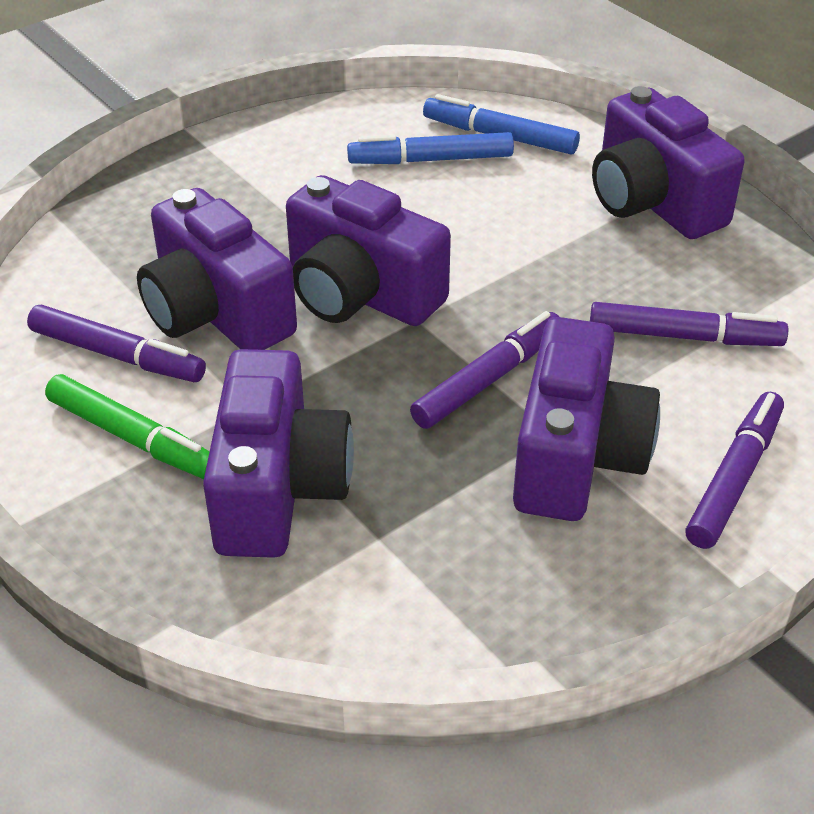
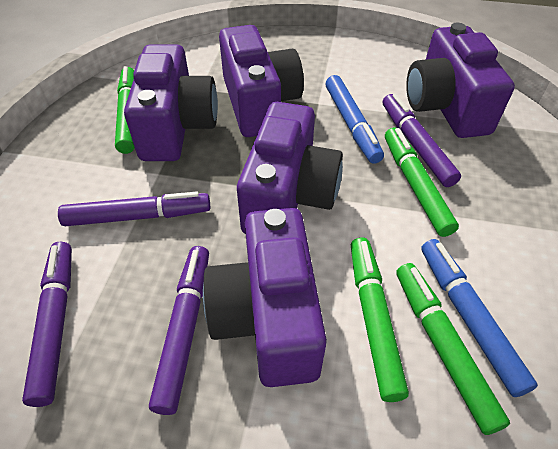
green marker: 1 -> 4

